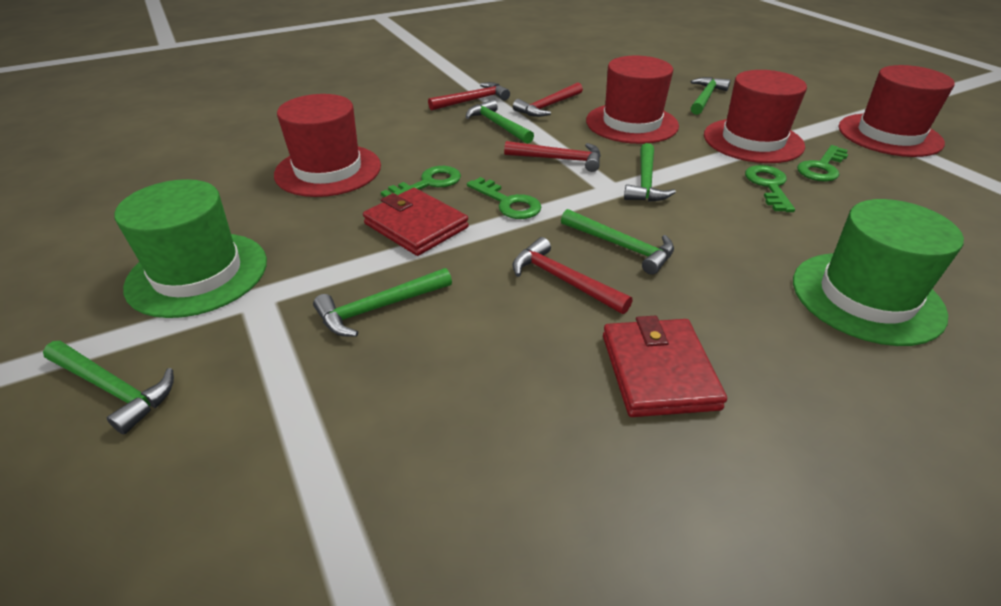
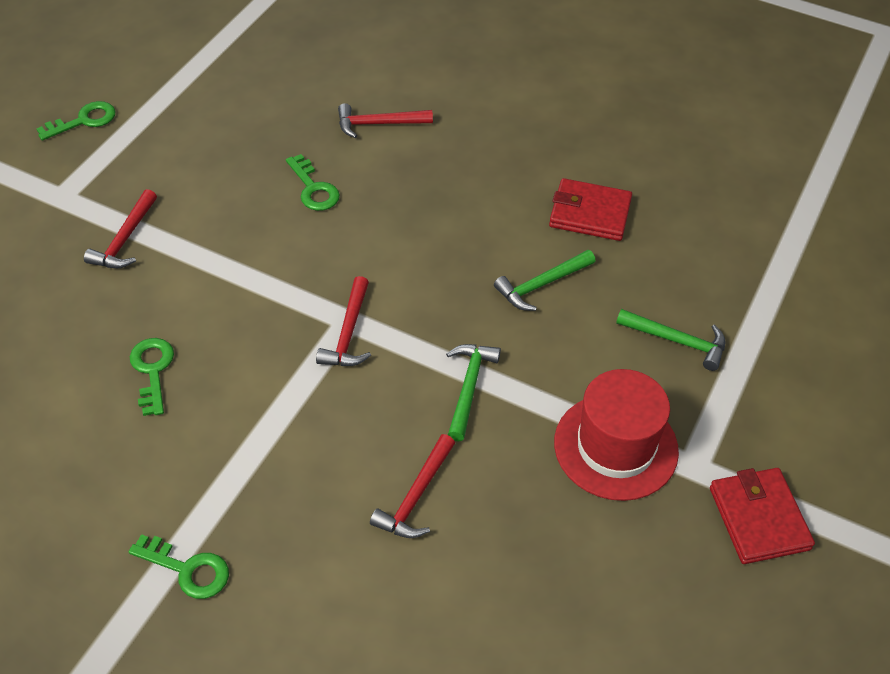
green hammer: 6 -> 3
green hat: 2 -> 0
red hat: 4 -> 1

